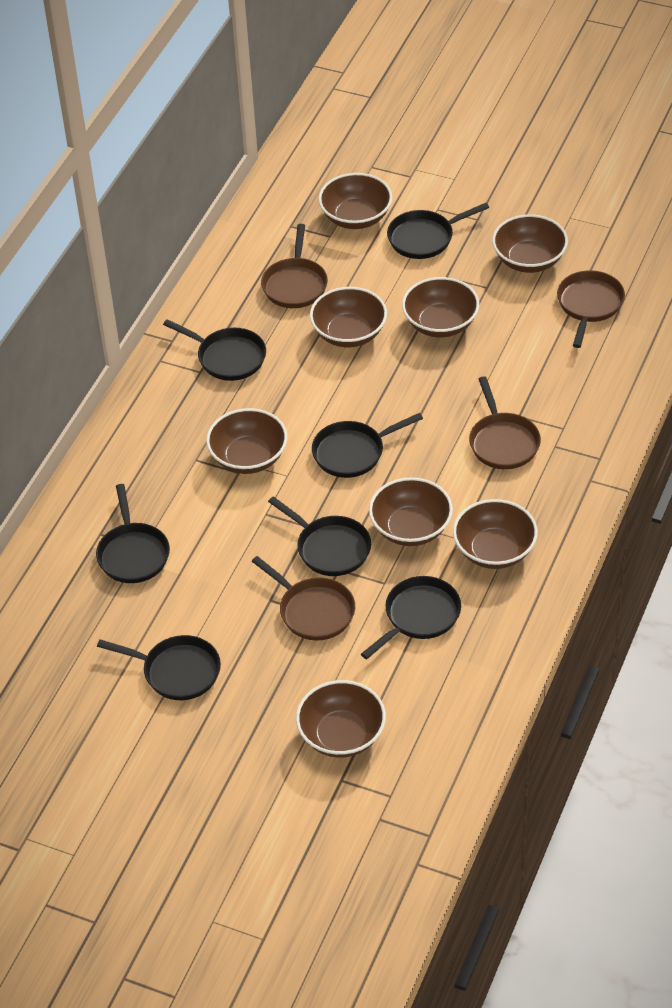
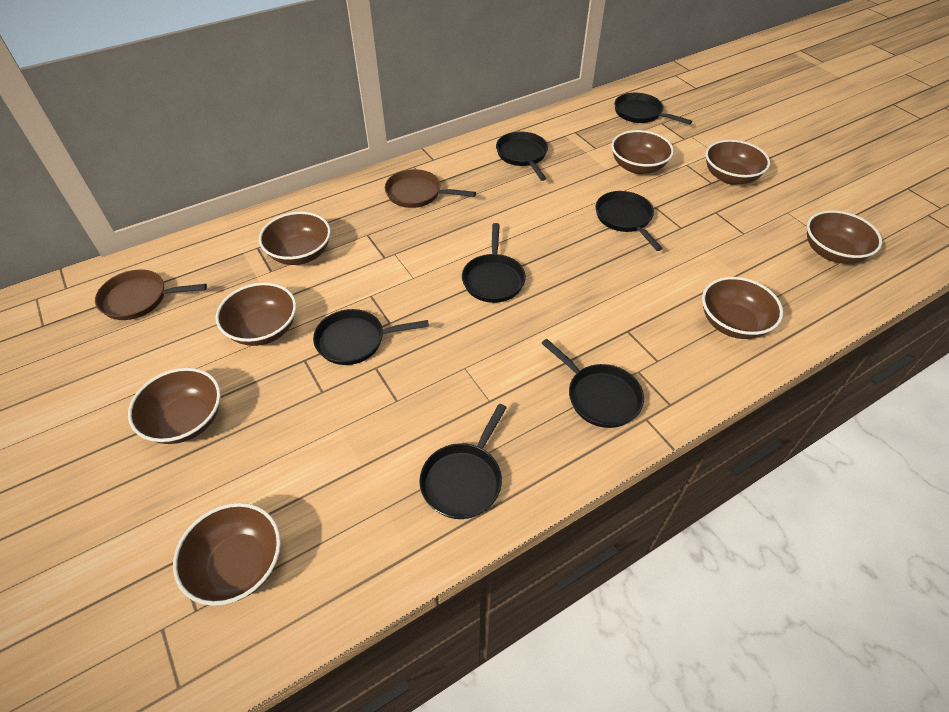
brown pan: 4 -> 2

